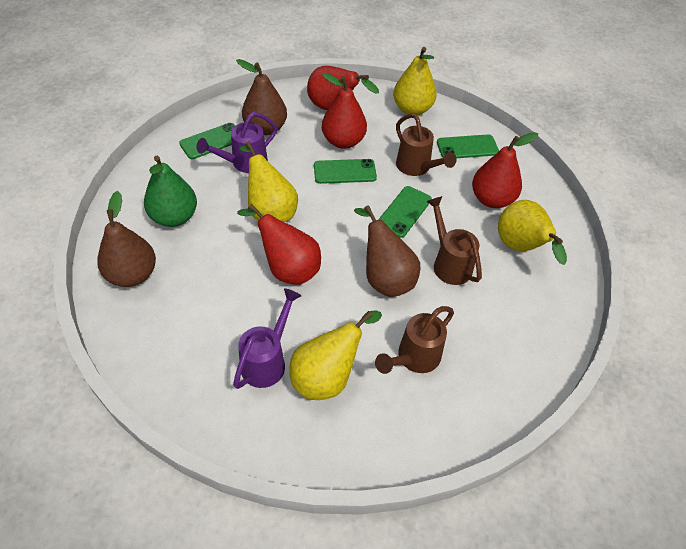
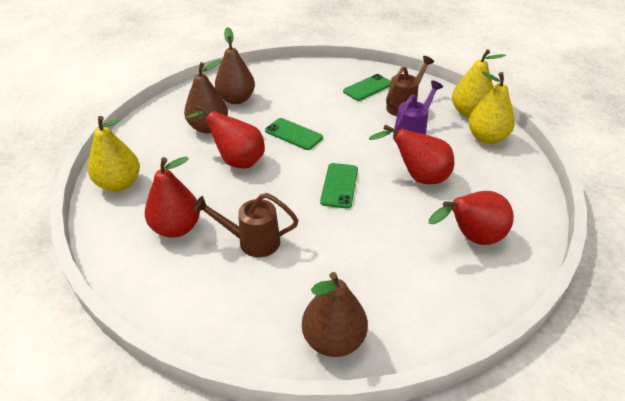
brown watering can: 3 -> 2
green pear: 1 -> 0
green phone: 4 -> 3
purple watering can: 2 -> 1
yellow pear: 4 -> 3

